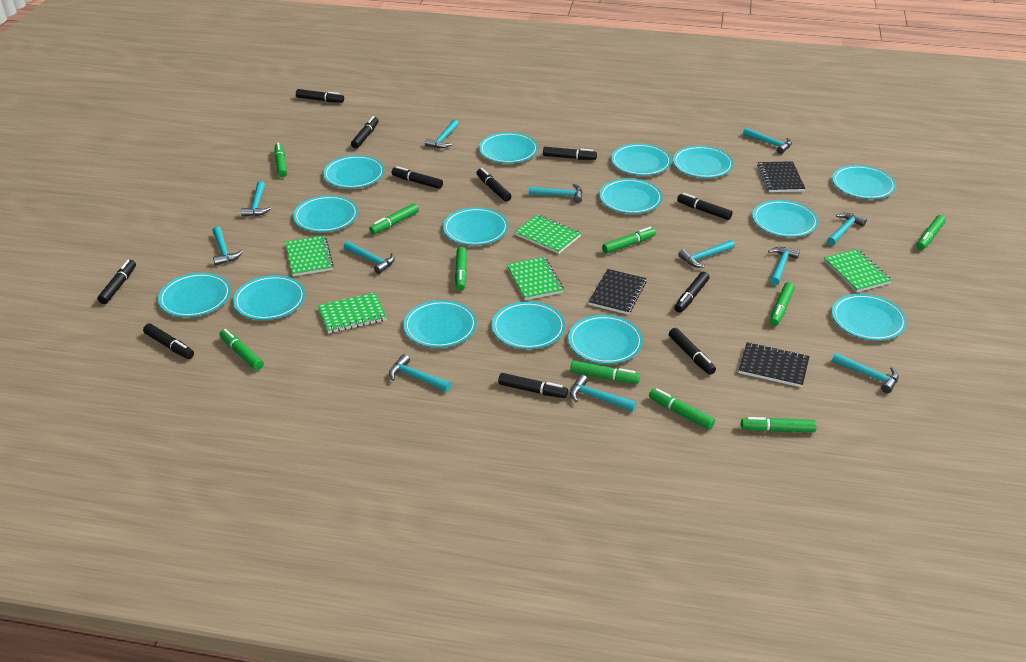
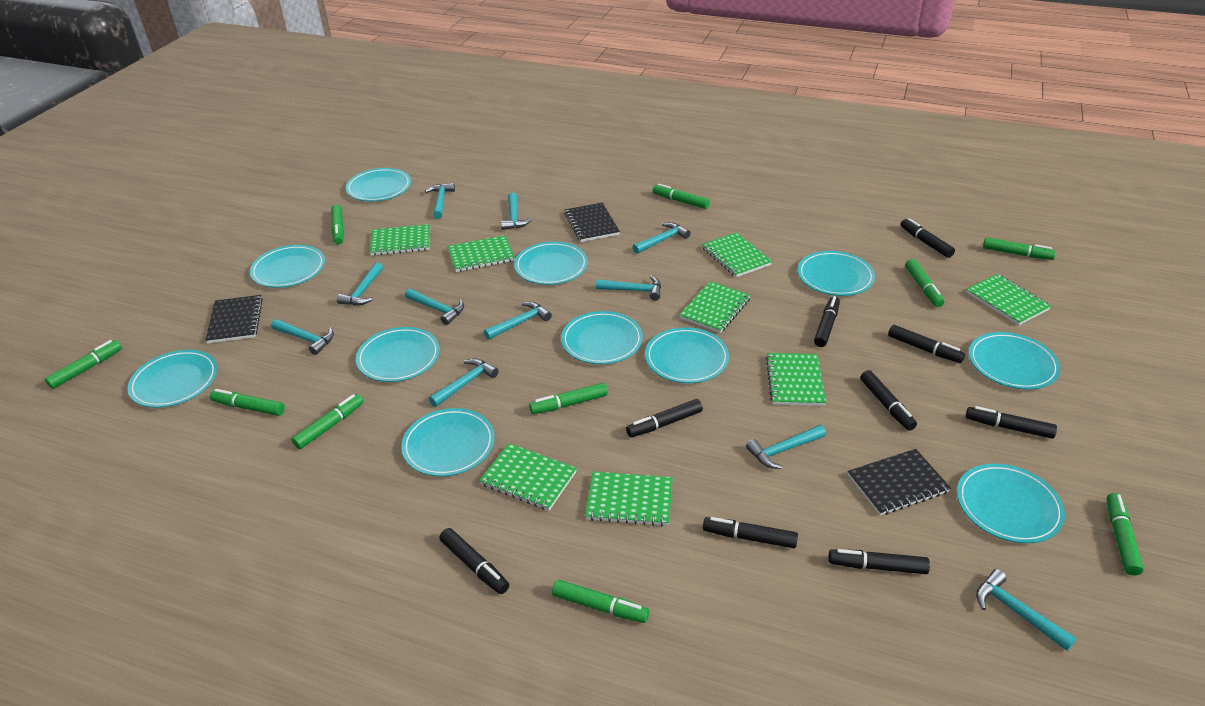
black marker: 11 -> 9
green notebook: 5 -> 8
turquoise hammer: 12 -> 11
turquoise plate: 15 -> 11

